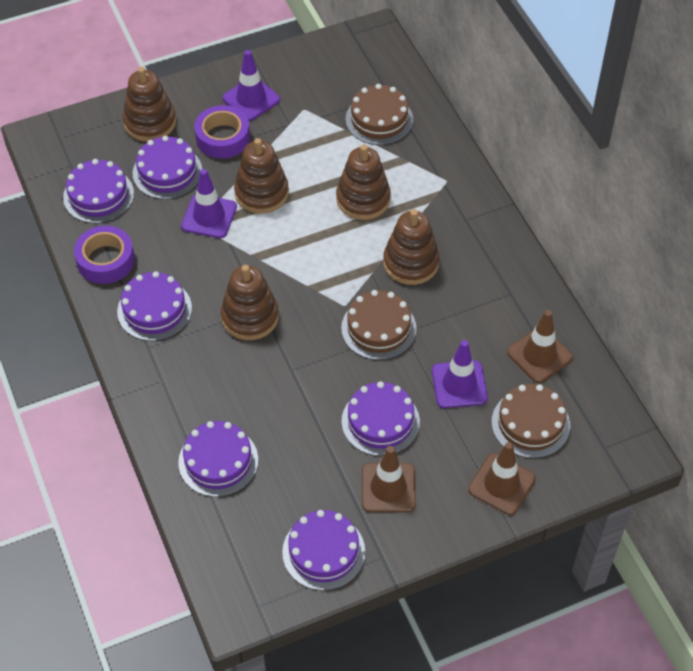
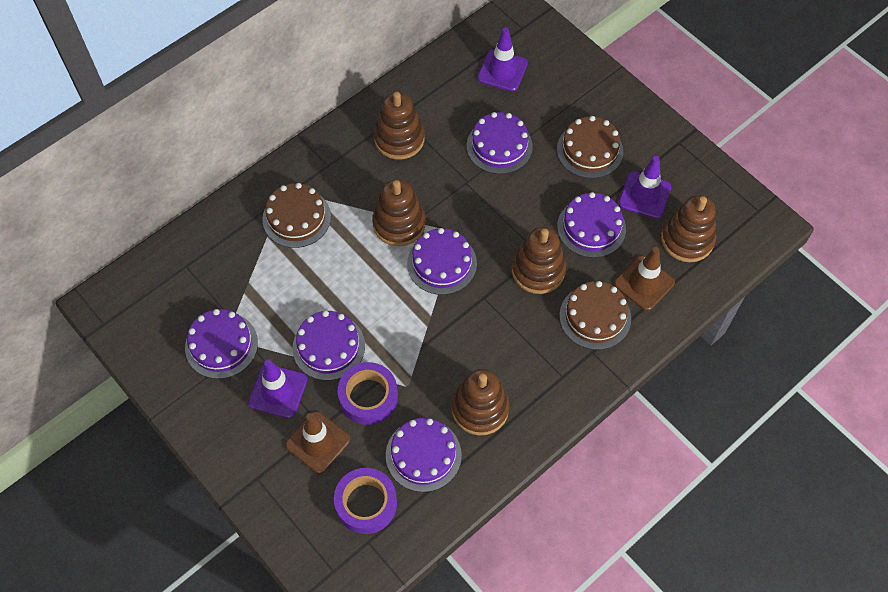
brown traffic cone: 3 -> 2

